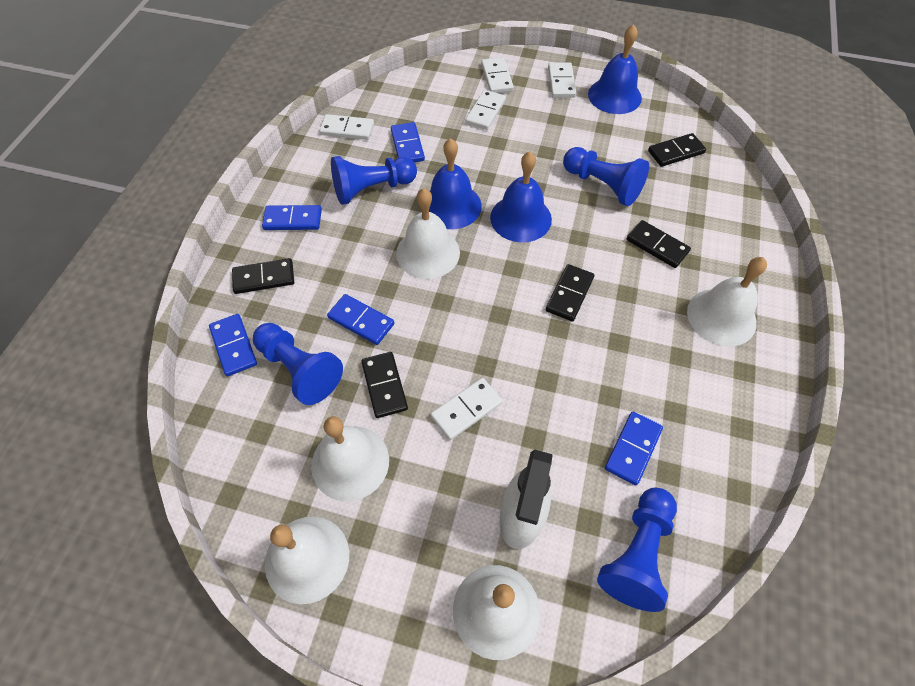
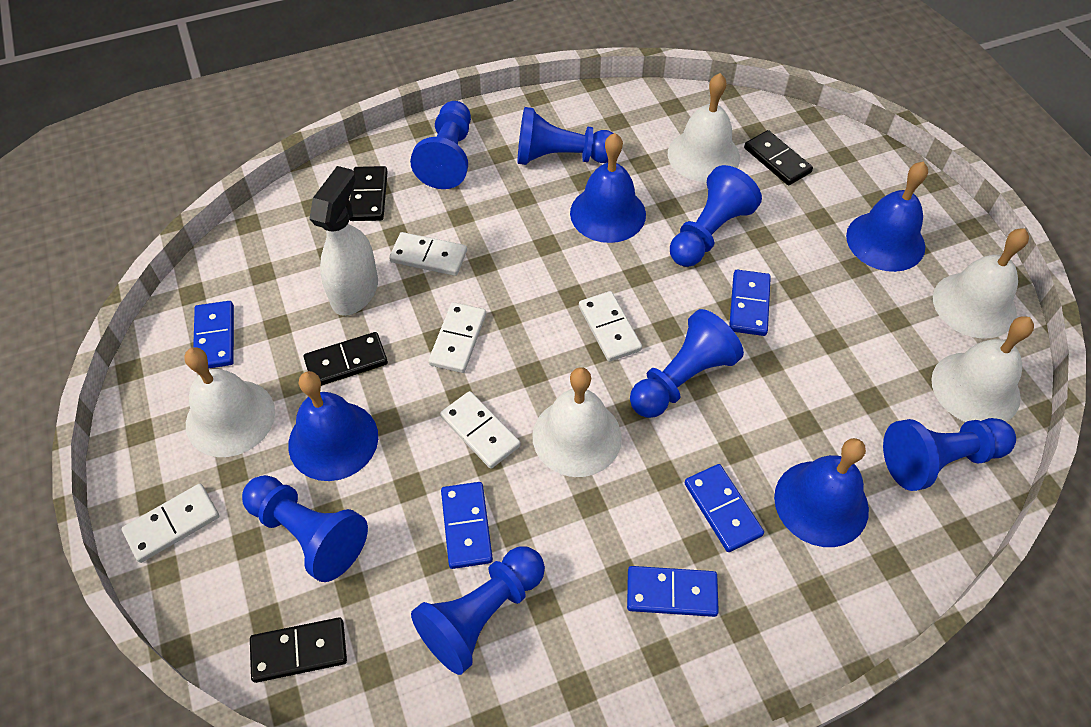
black domino: 5 -> 4
blue bell: 3 -> 4
blue pawn: 4 -> 7

